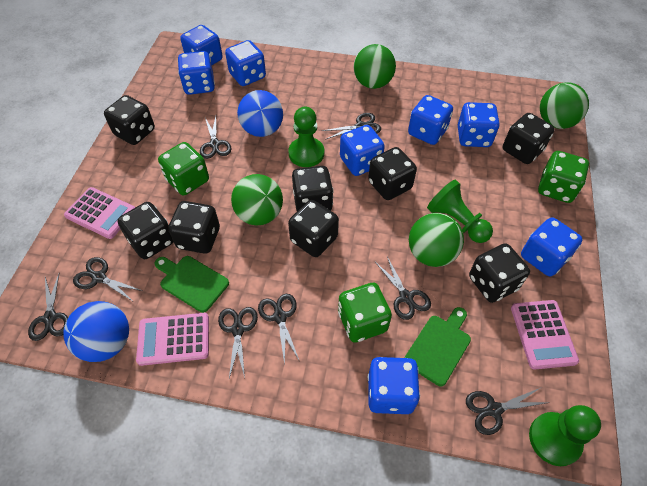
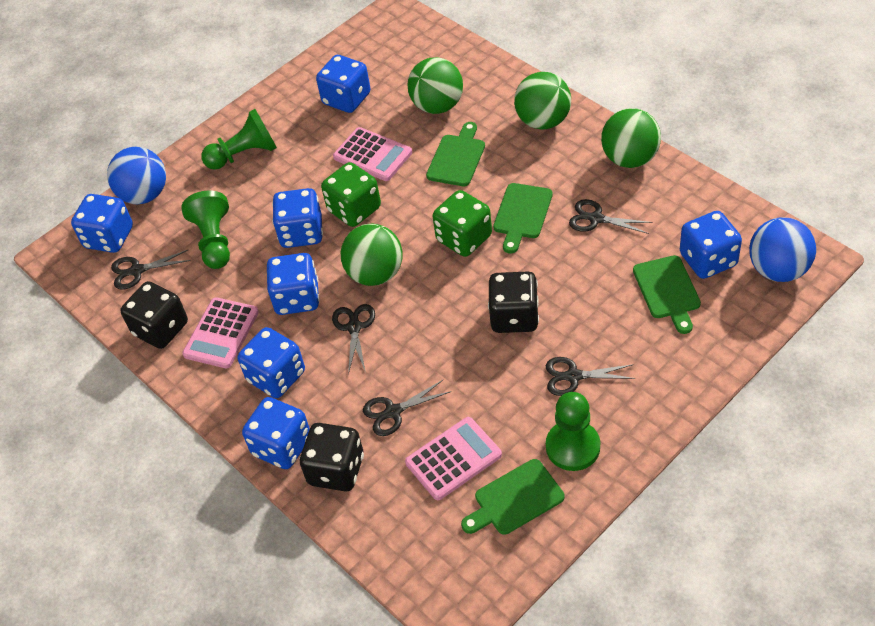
black dice: 8 -> 3
black scissors: 8 -> 5
blue dice: 8 -> 7
green cutting board: 2 -> 4
green dice: 3 -> 2

